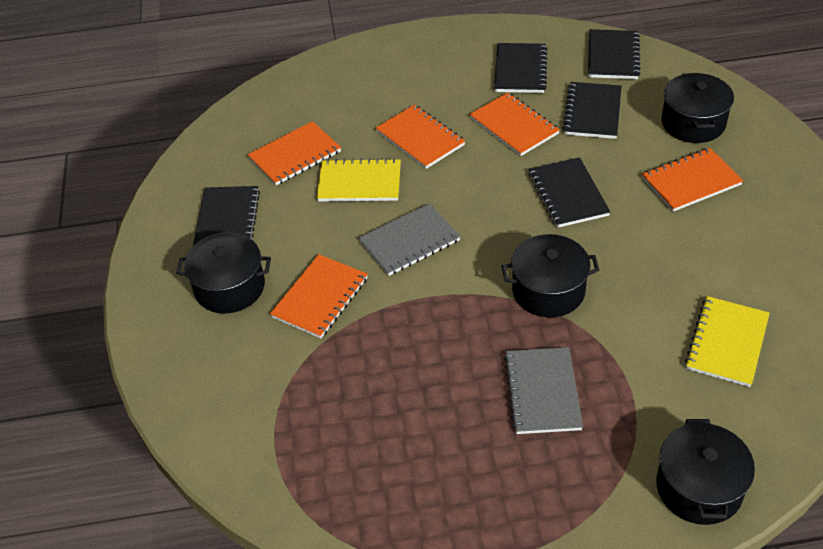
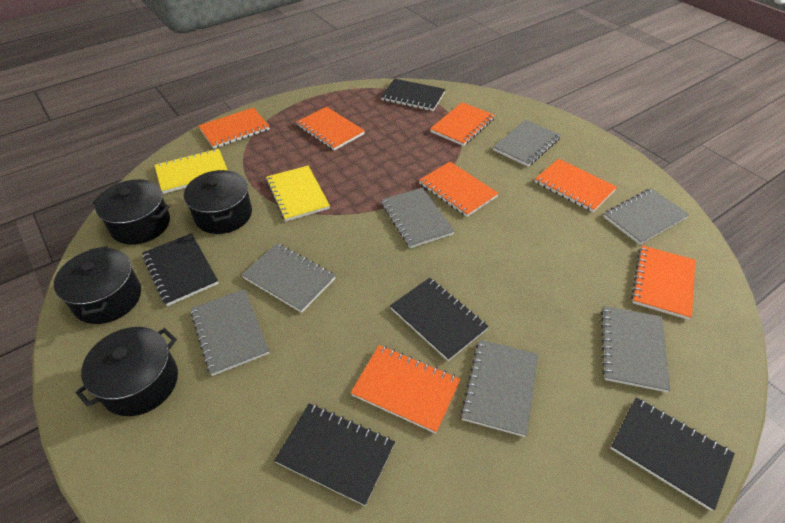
grey notebook: 2 -> 7
orange notebook: 5 -> 7

